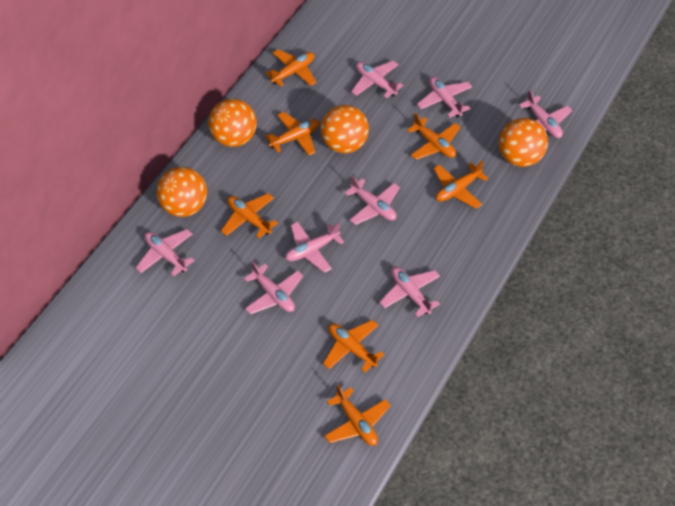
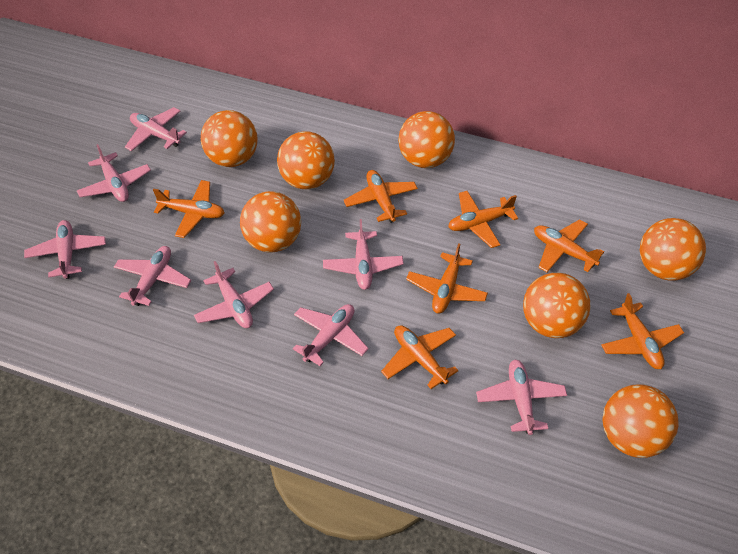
orange ball: 4 -> 7

